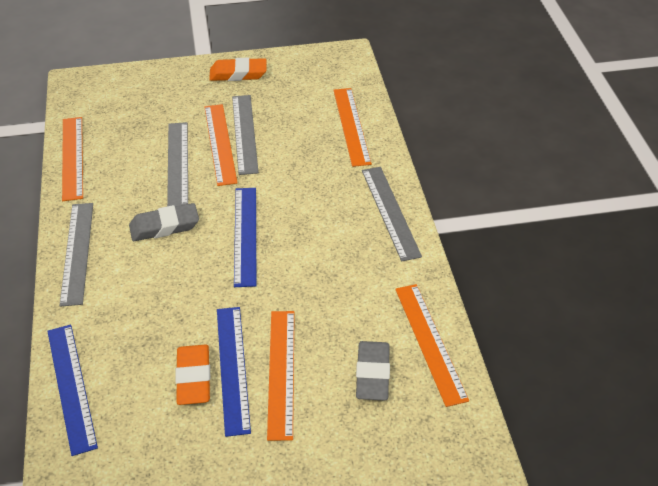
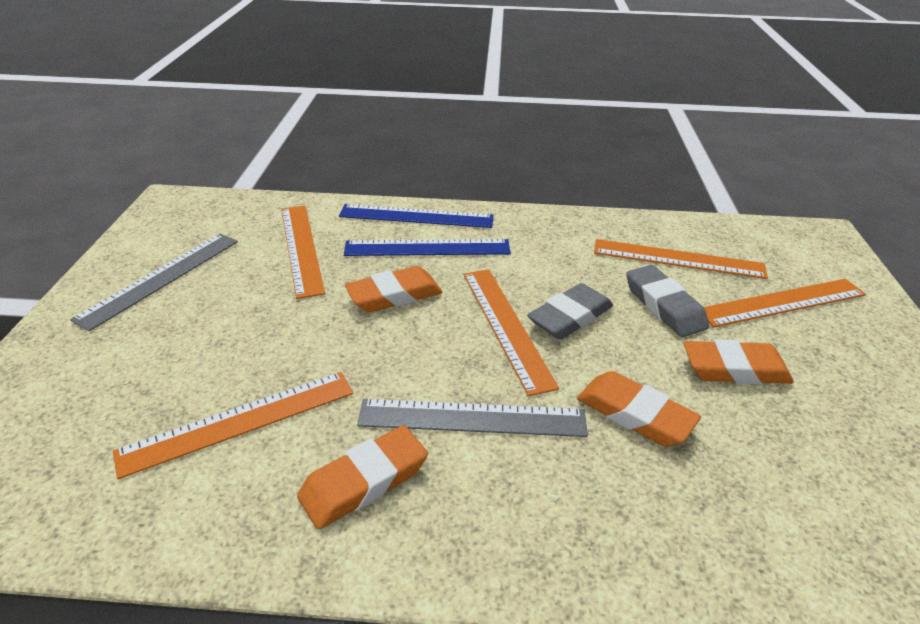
blue ruler: 3 -> 2
grey ruler: 4 -> 2
orange eraser: 2 -> 4

